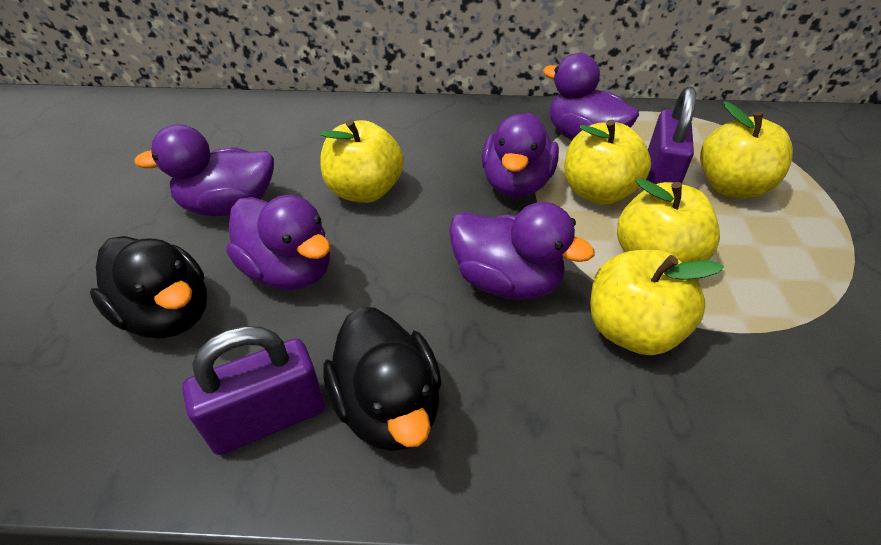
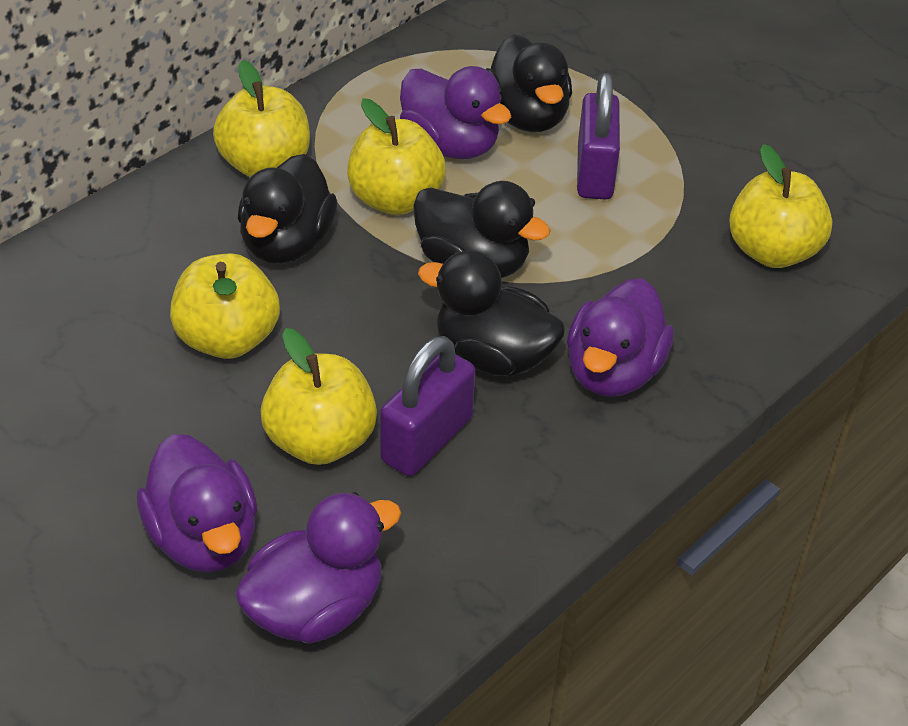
black duck: 2 -> 4
purple duck: 5 -> 4

